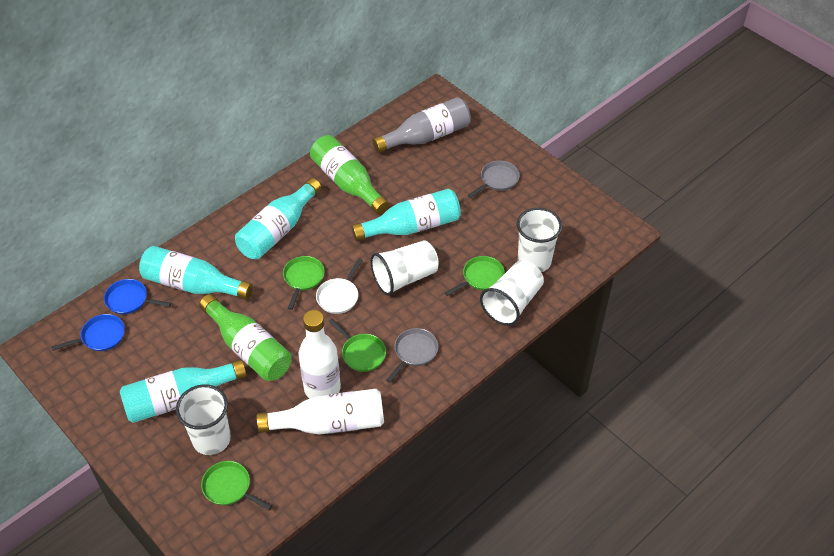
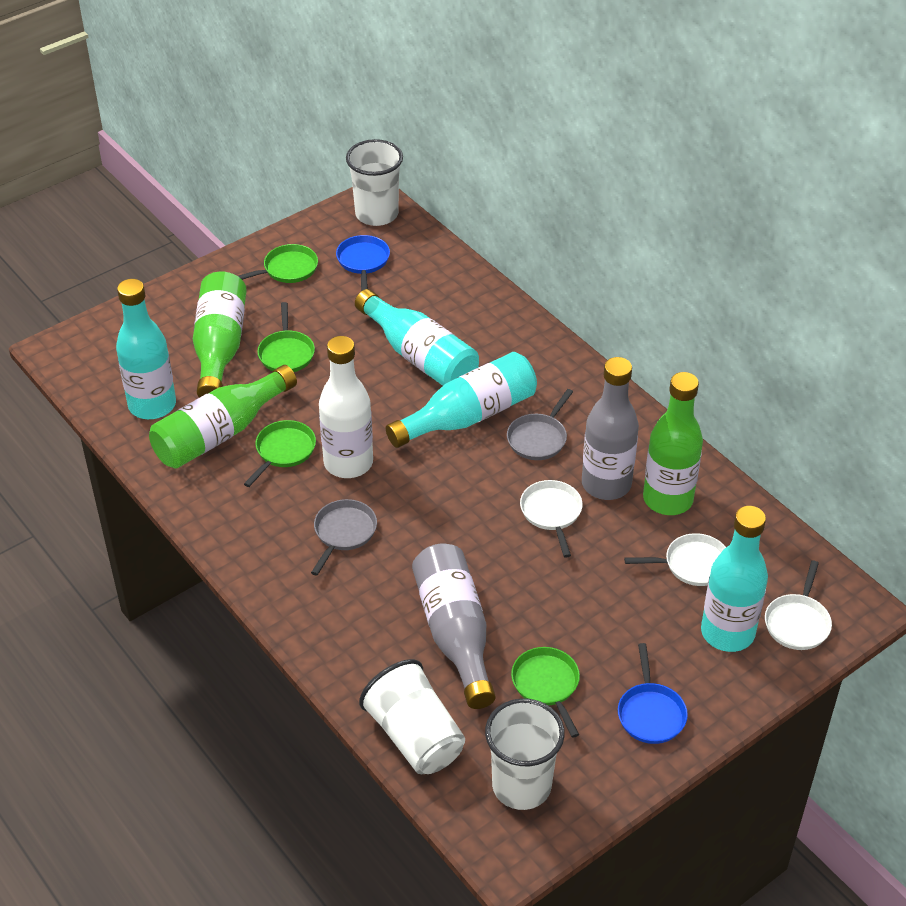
green bottle: 2 -> 3
grey bottle: 1 -> 2
white bottle: 2 -> 1
white cup: 4 -> 3
white pan: 1 -> 3

